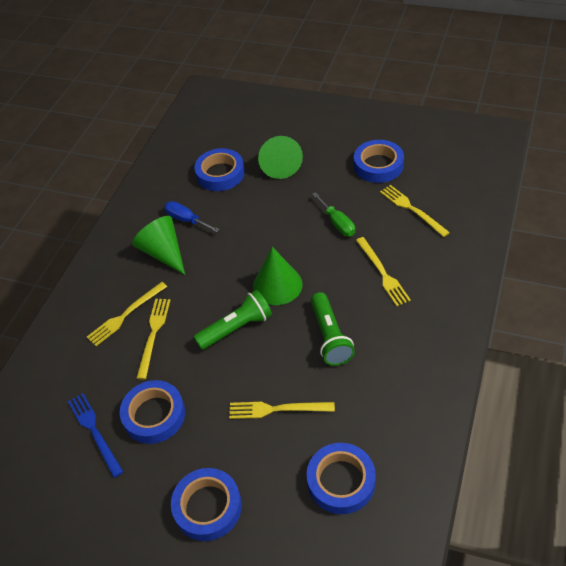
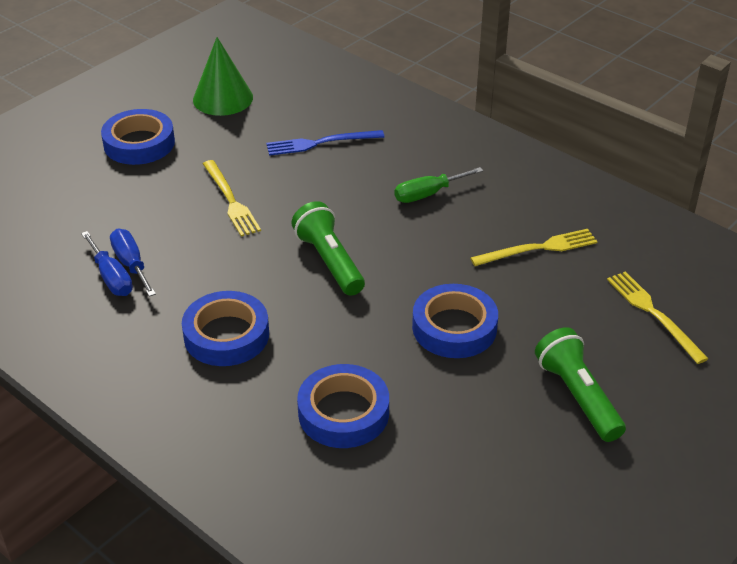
blue screwdriver: 1 -> 2
blue tape: 5 -> 4
green cone: 3 -> 1
yellow fork: 5 -> 3

